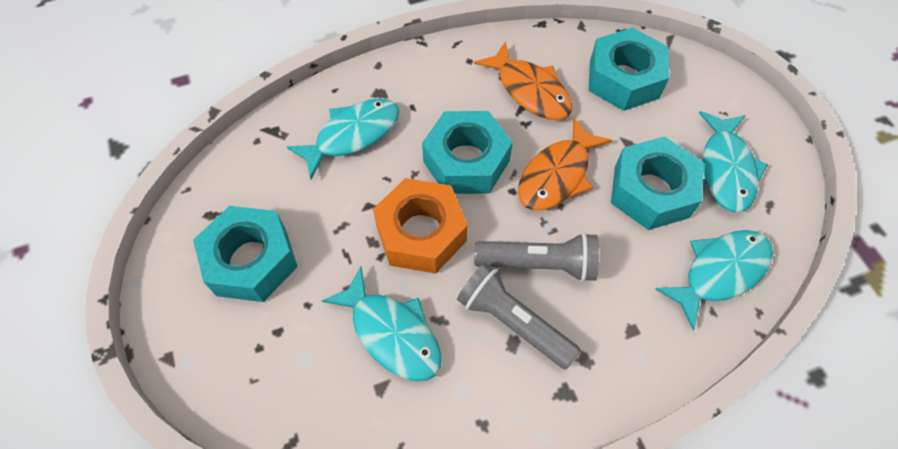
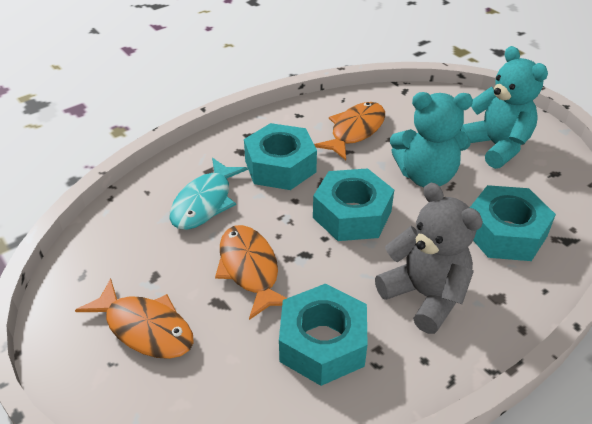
grey flashlight: 2 -> 0
grey teddy bear: 0 -> 1
orange fish: 2 -> 3
orange nut: 1 -> 0
turquoise fish: 4 -> 1
turquoise teddy bear: 0 -> 2

